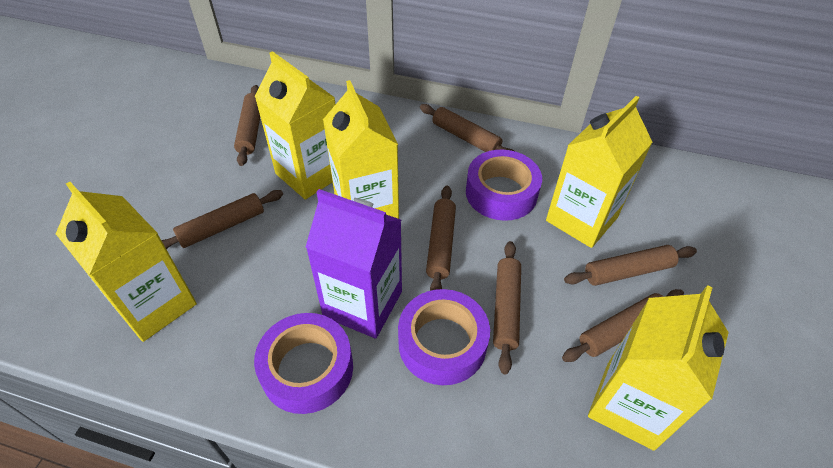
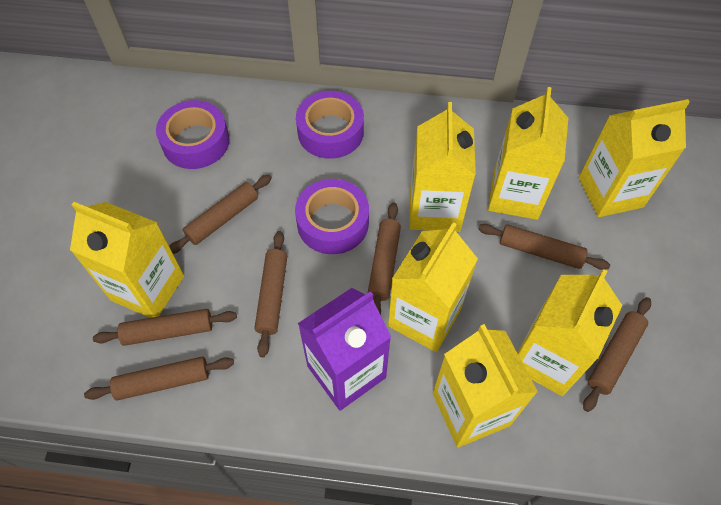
yellow carton: 5 -> 7

